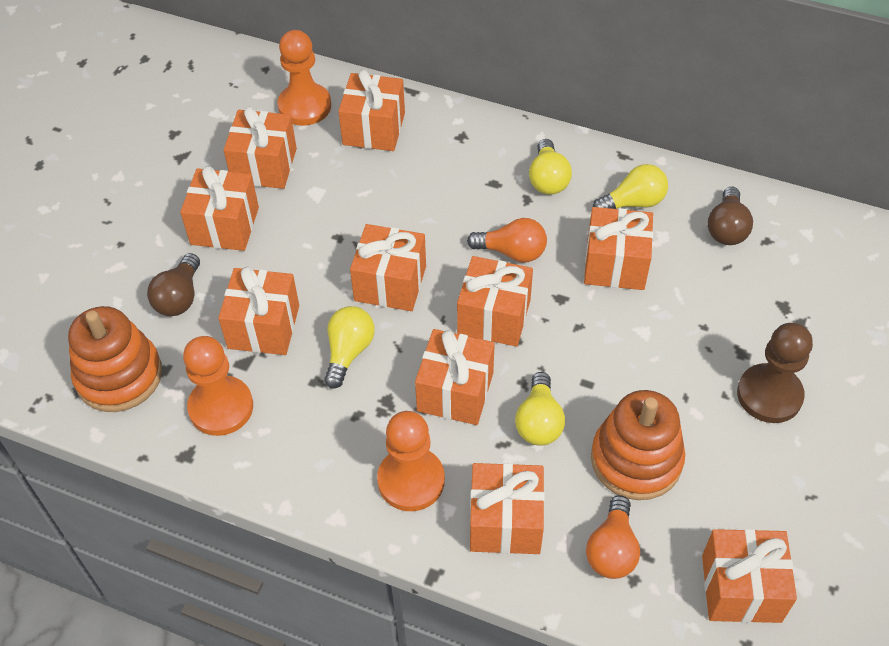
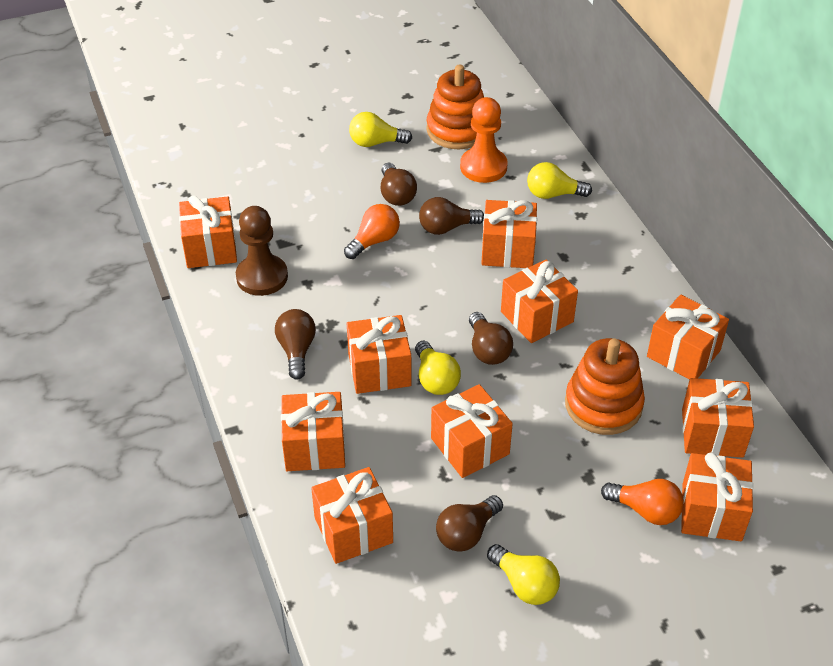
brown light bulb: 2 -> 5
orange pawn: 3 -> 1

